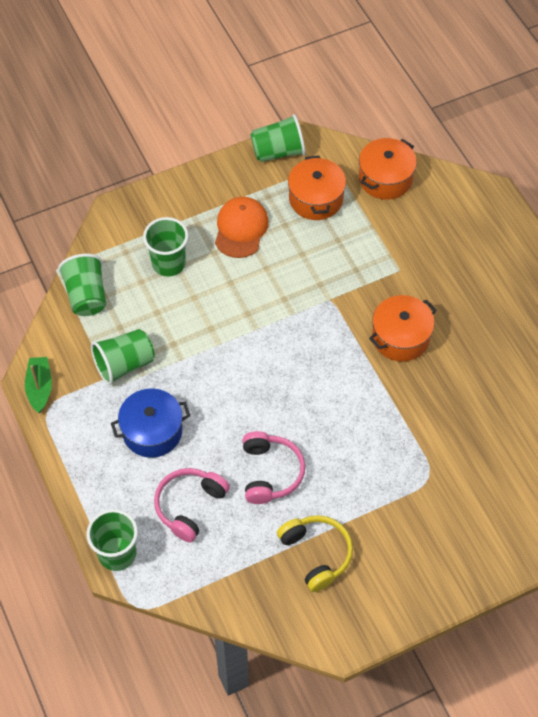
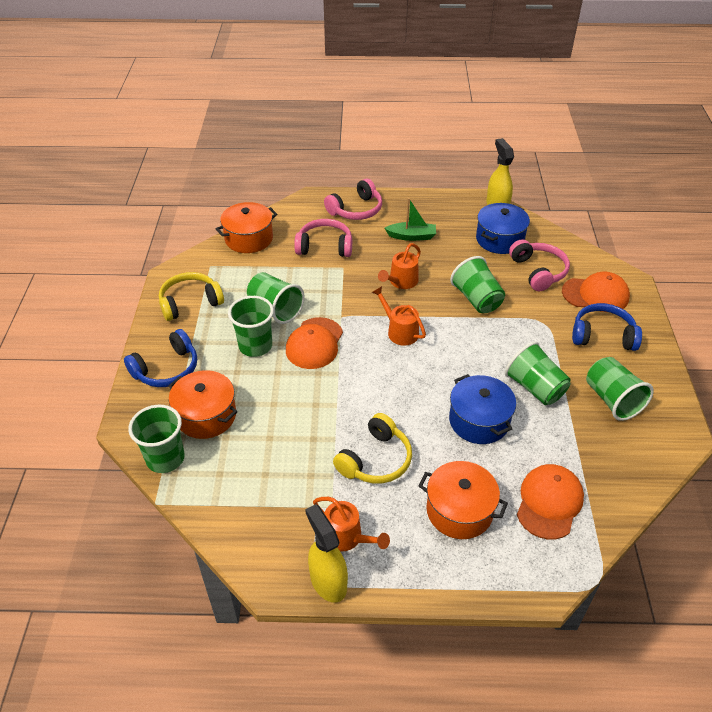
blue headphones: 0 -> 2
blue pot: 1 -> 2
green cup: 5 -> 6
orange cap: 1 -> 3
orange watering can: 0 -> 3
pink headphones: 2 -> 3
yellow headphones: 1 -> 2
yellow spray bottle: 0 -> 2

